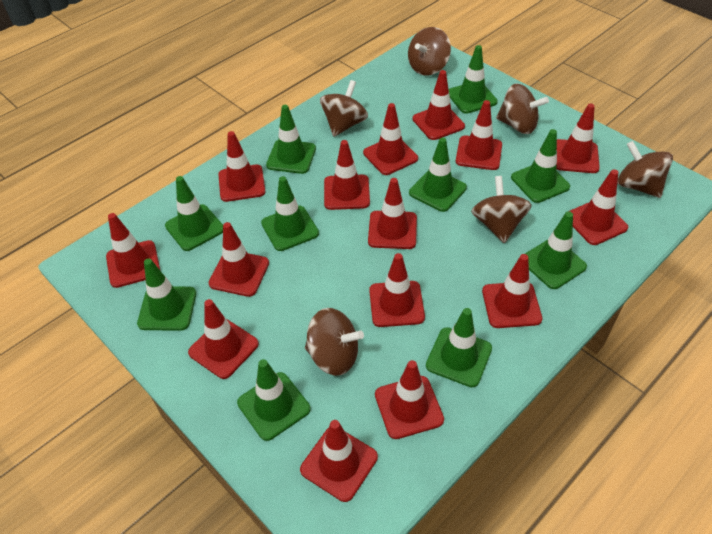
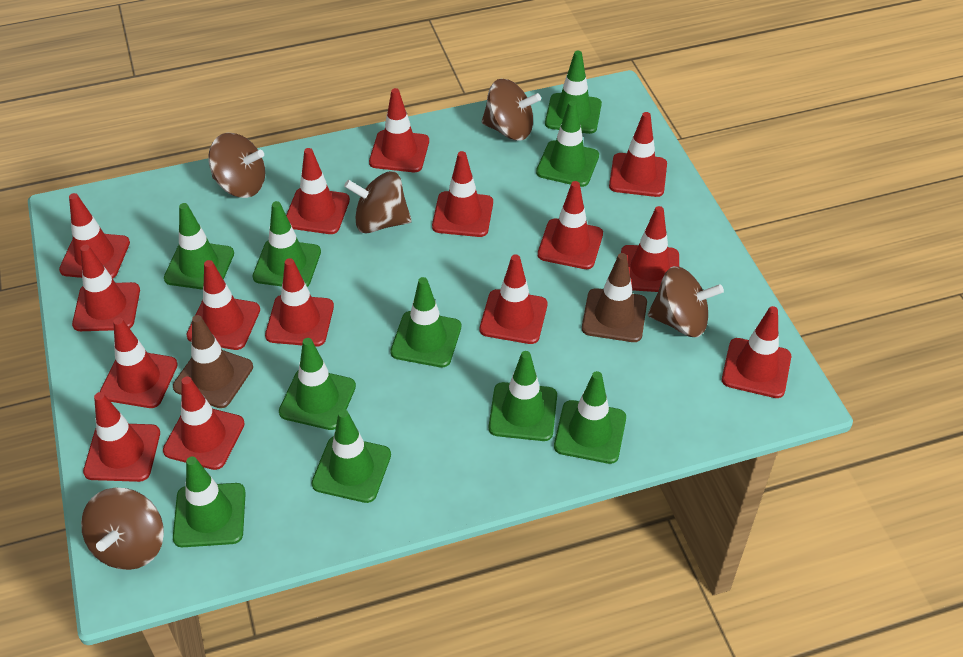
brown spinning top: 6 -> 5
brown traffic cone: 0 -> 2

